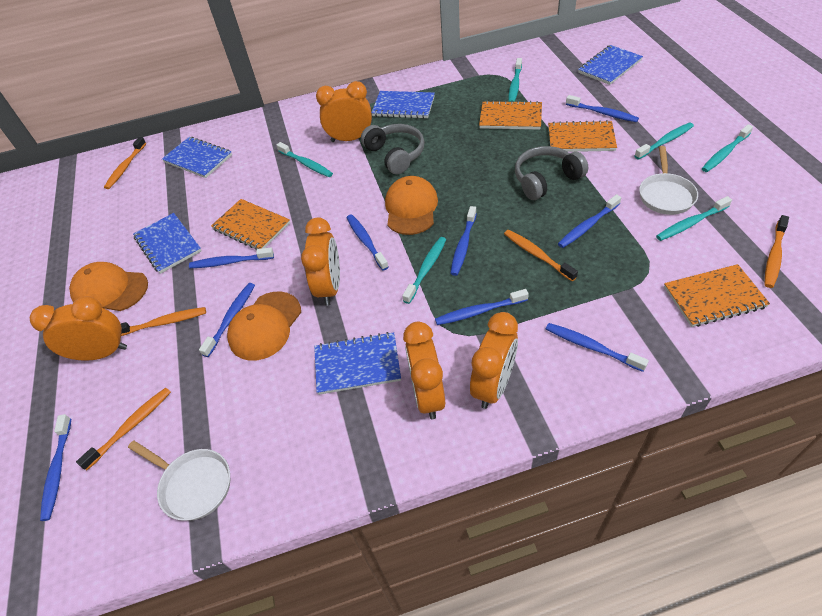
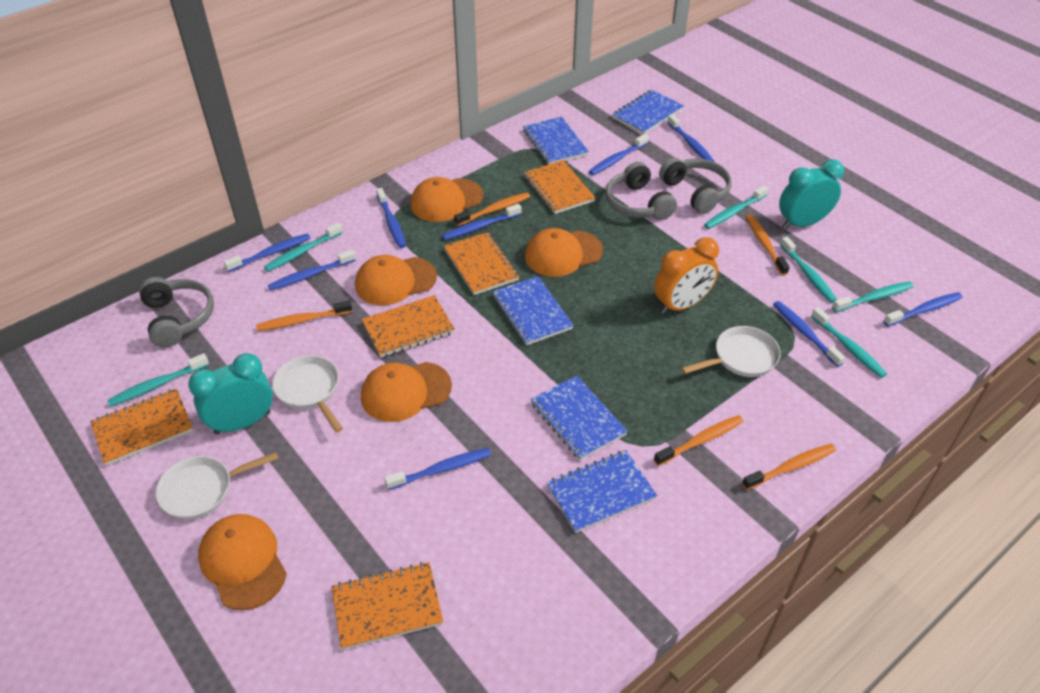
grey headphones: 2 -> 3
orange cap: 3 -> 5
orange clock: 5 -> 1
orange notebook: 4 -> 5
turquoise clock: 0 -> 2
white pan: 2 -> 3

